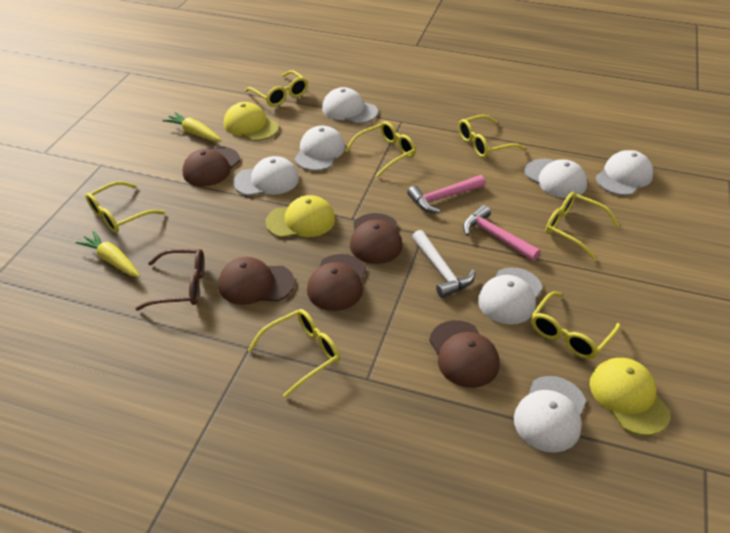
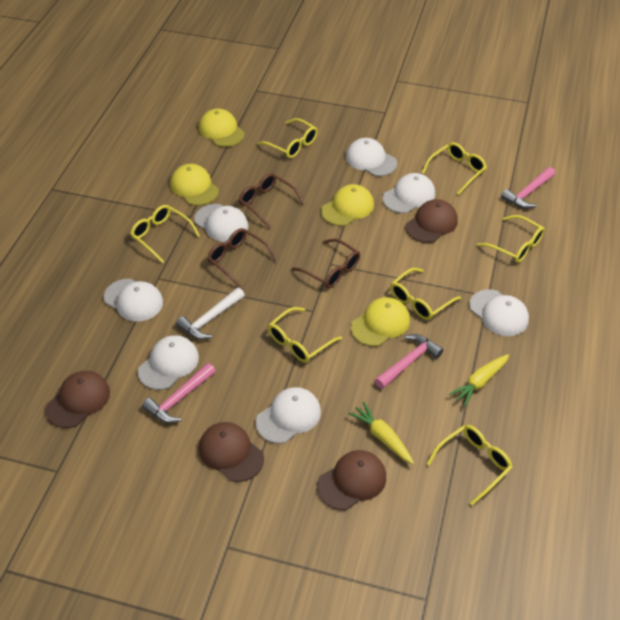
brown cap: 5 -> 4
brown glasses: 1 -> 3
pink hammer: 2 -> 3
yellow cap: 3 -> 4

